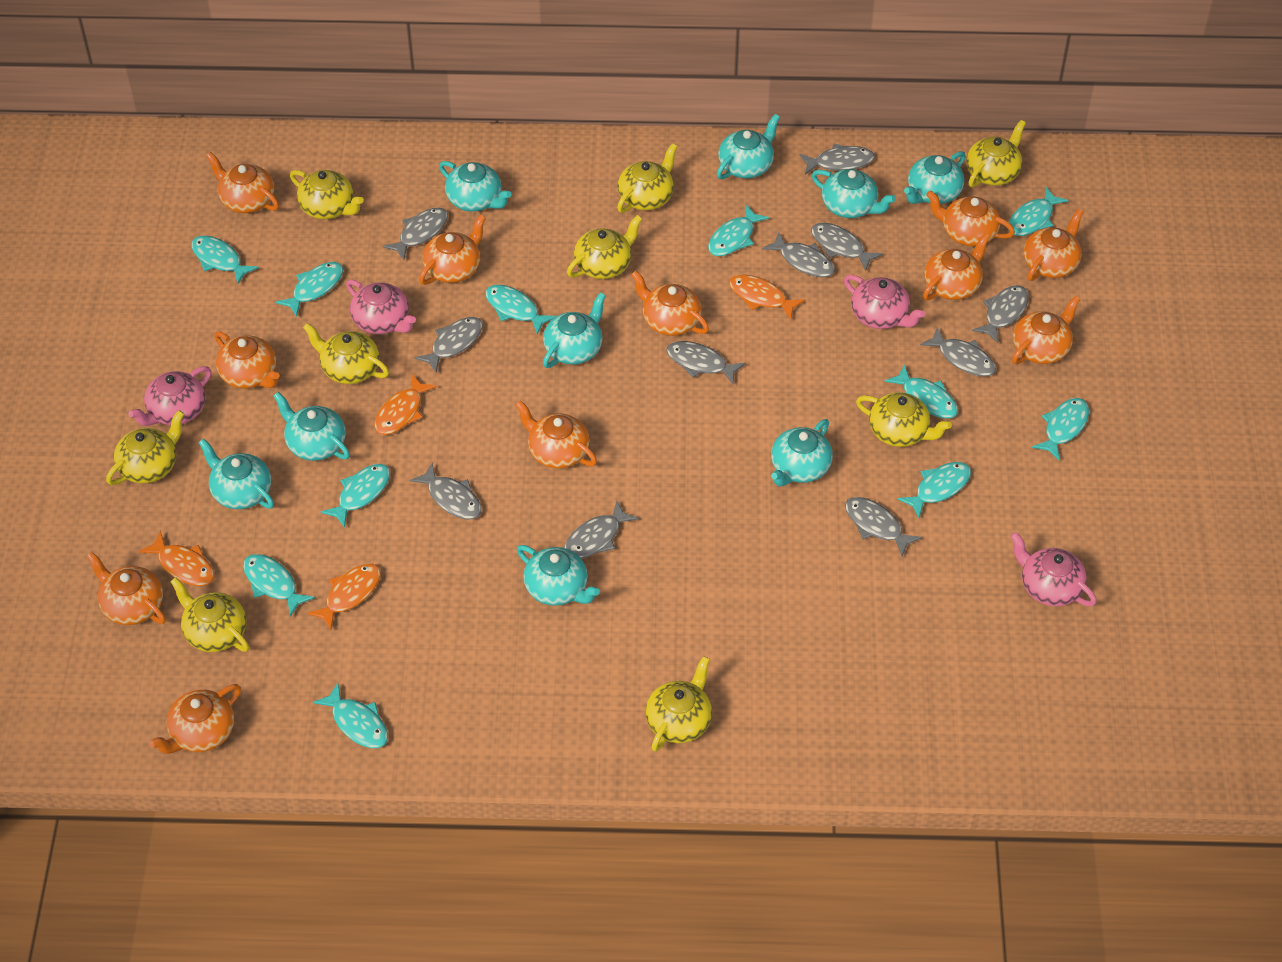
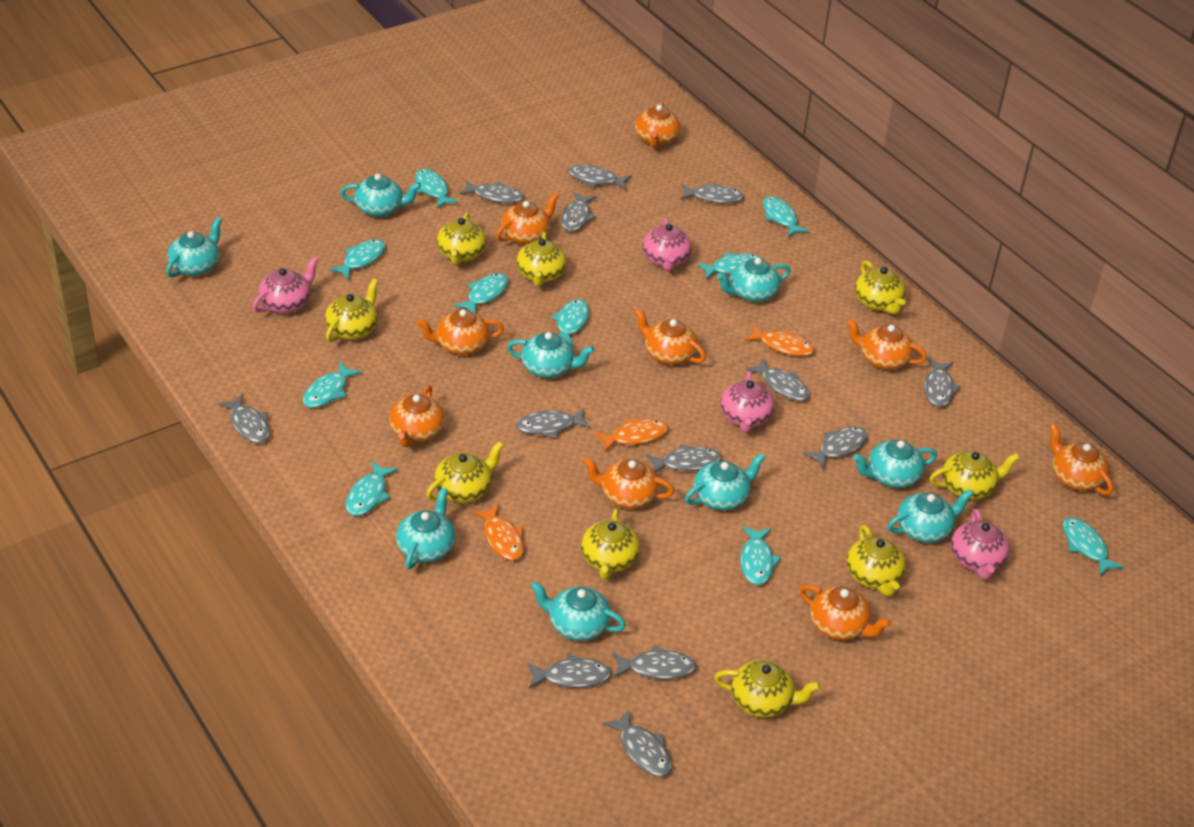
grey fish: 11 -> 13
orange fish: 4 -> 3
orange teapot: 11 -> 9
turquoise fish: 11 -> 10

